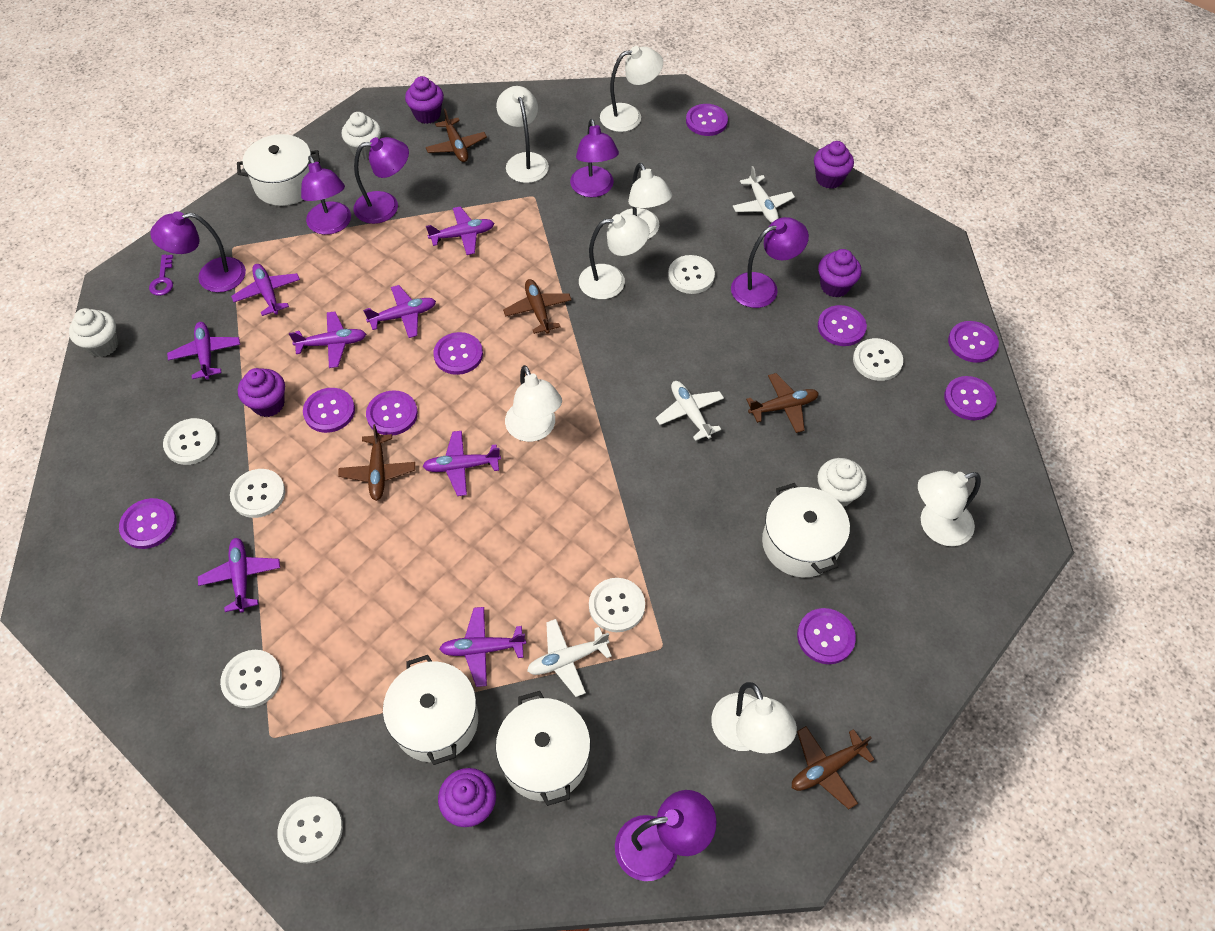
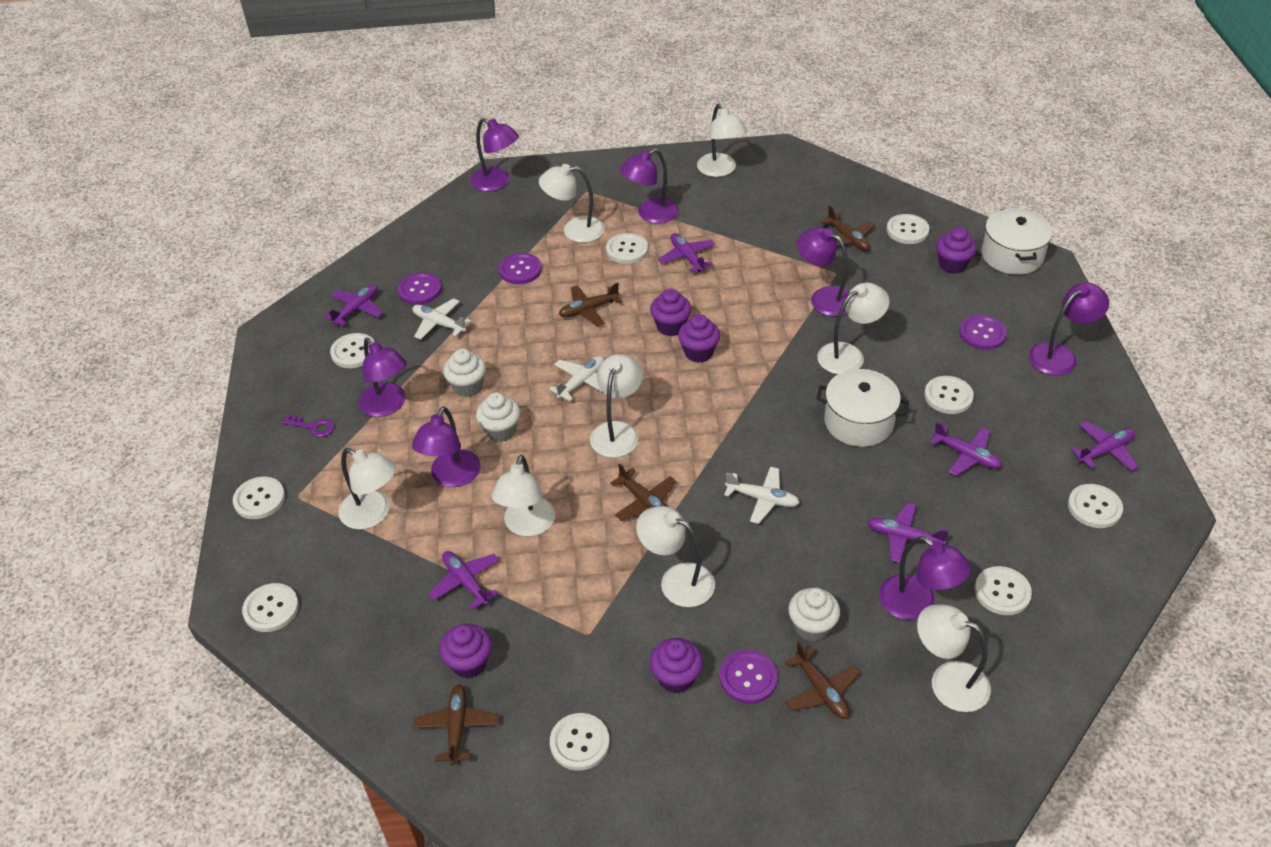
purple button: 9 -> 4
purple lamp: 6 -> 7
purple plane: 8 -> 6
white button: 7 -> 9
white lamp: 7 -> 8
white pot: 4 -> 2

